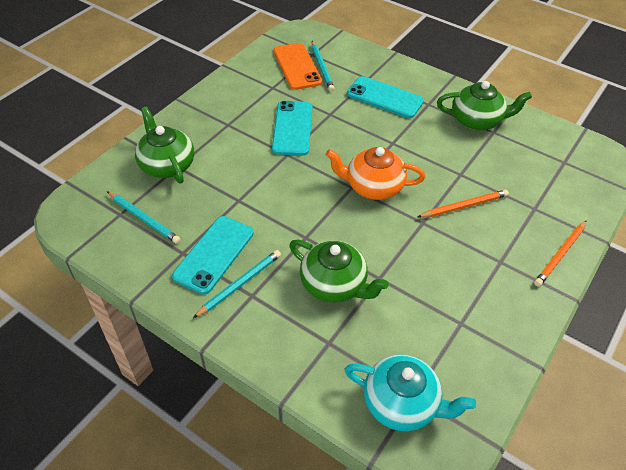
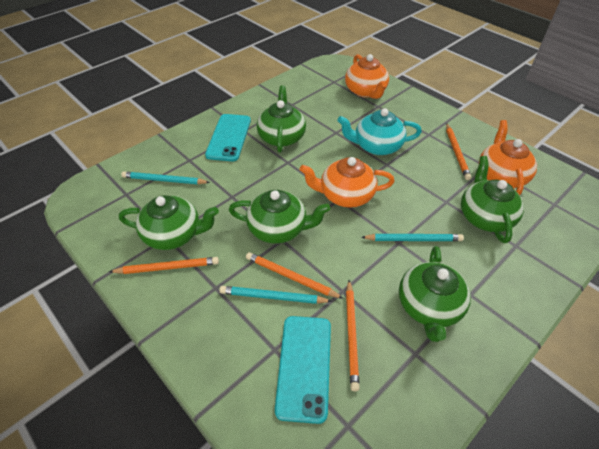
green teapot: 3 -> 5
orange pencil: 2 -> 4
orange phone: 1 -> 0
orange teapot: 1 -> 3
turquoise phone: 3 -> 2

